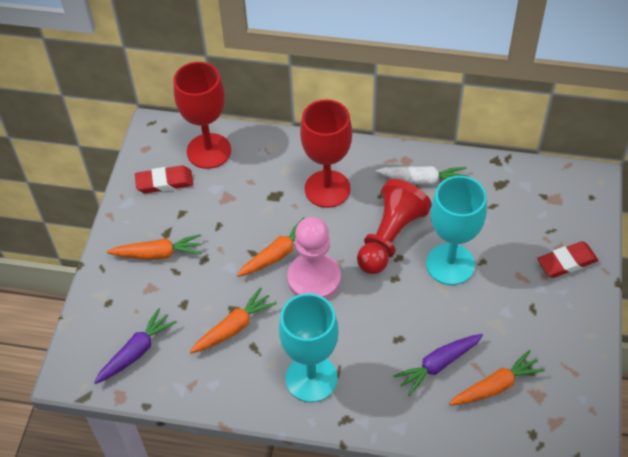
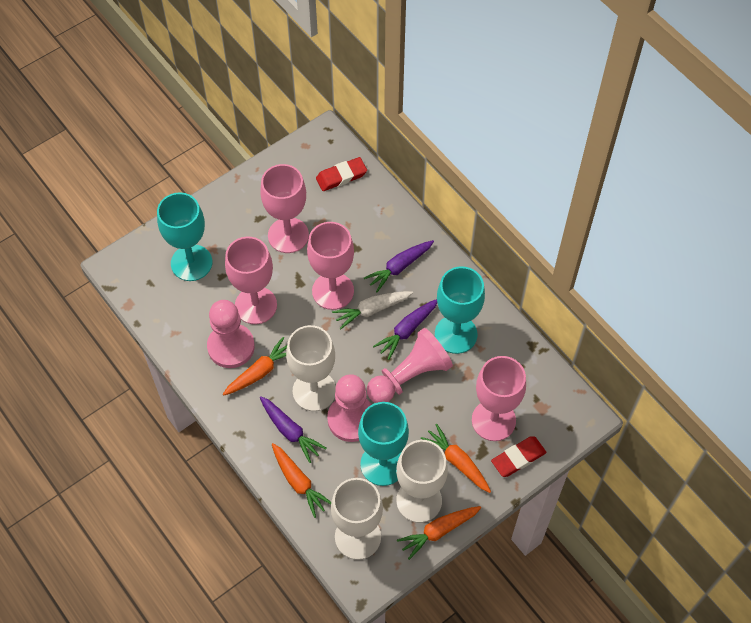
pink goblet: 0 -> 4
pink pawn: 1 -> 3
purple carrot: 2 -> 3
red goblet: 2 -> 0
red pawn: 1 -> 0
turquoise goblet: 2 -> 3
white goblet: 0 -> 3

